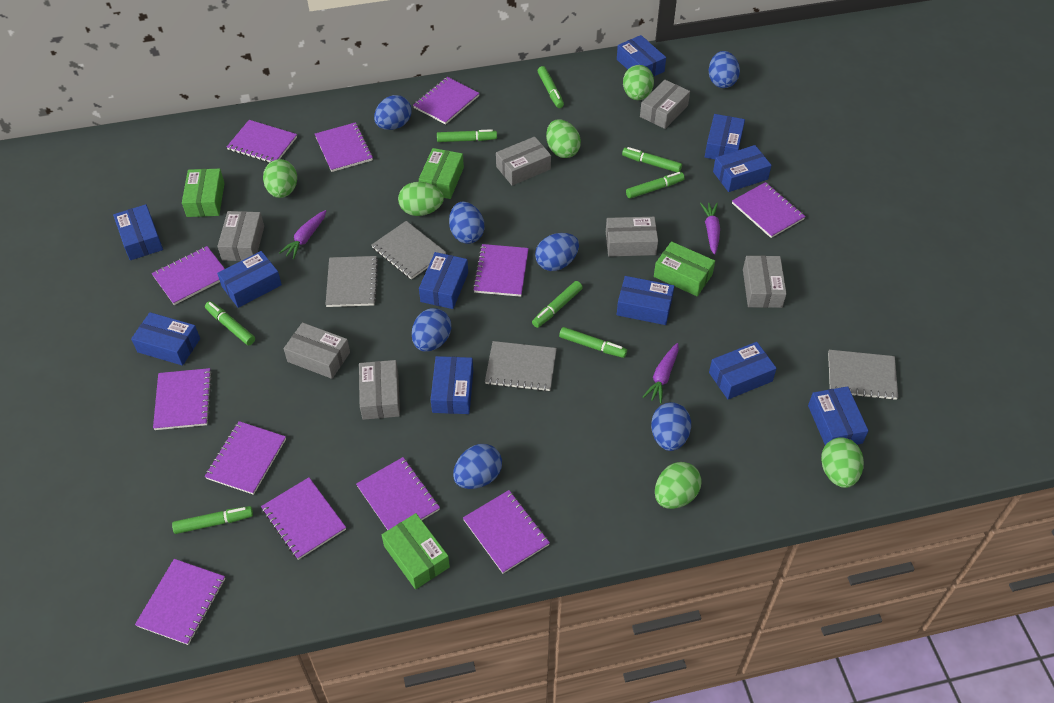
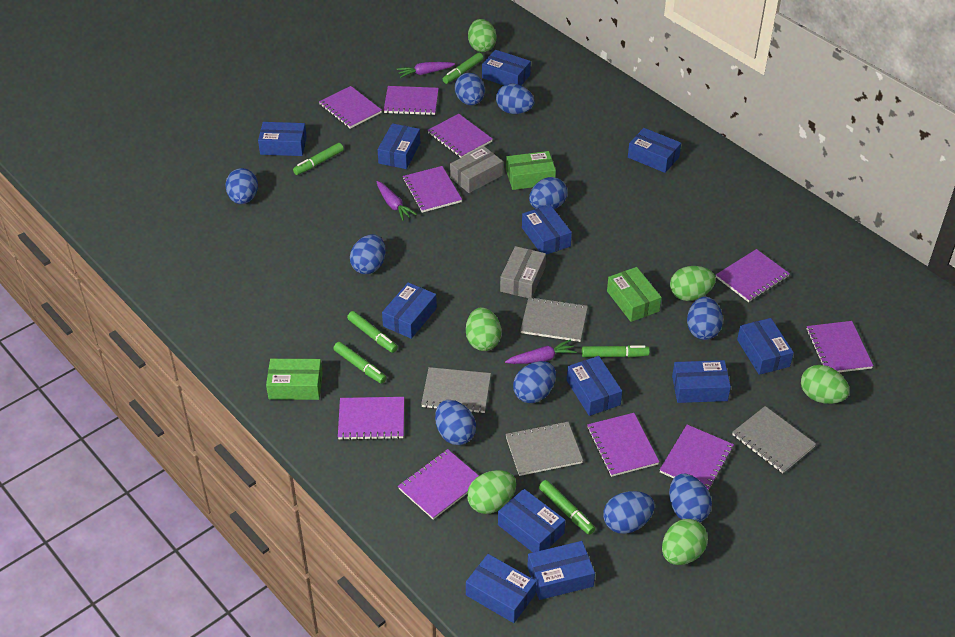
blue box: 11 -> 12
blue egg: 7 -> 10
green box: 4 -> 3
green marker: 8 -> 6
grey box: 7 -> 2
purple notebook: 12 -> 10

